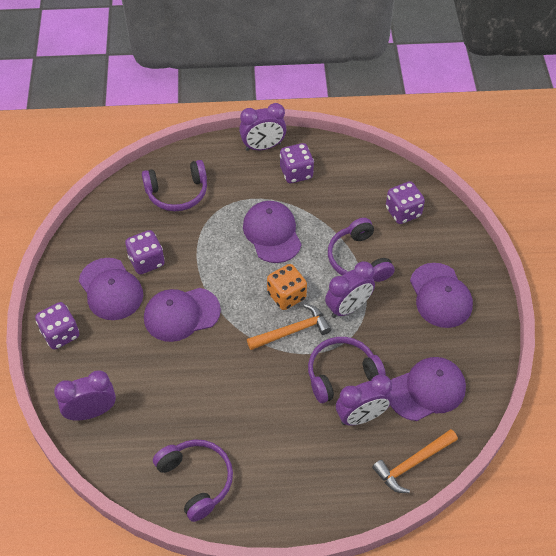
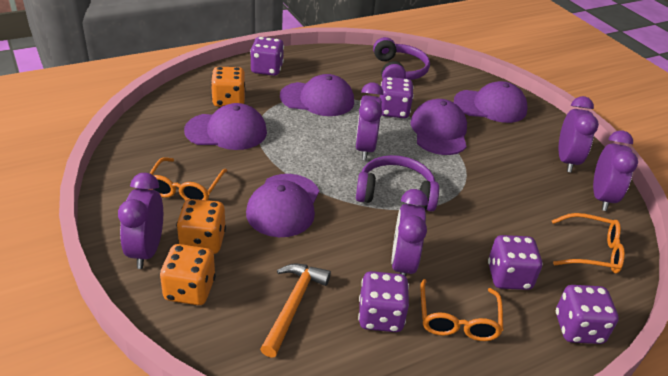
orange dice: 1 -> 3
orange glasses: 0 -> 3
orange hammer: 2 -> 1
purple clock: 4 -> 5
purple dice: 4 -> 5
purple headphones: 4 -> 2

